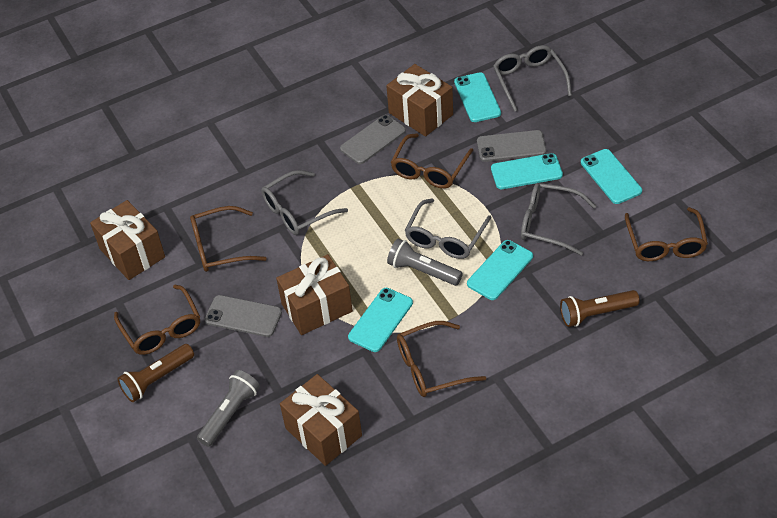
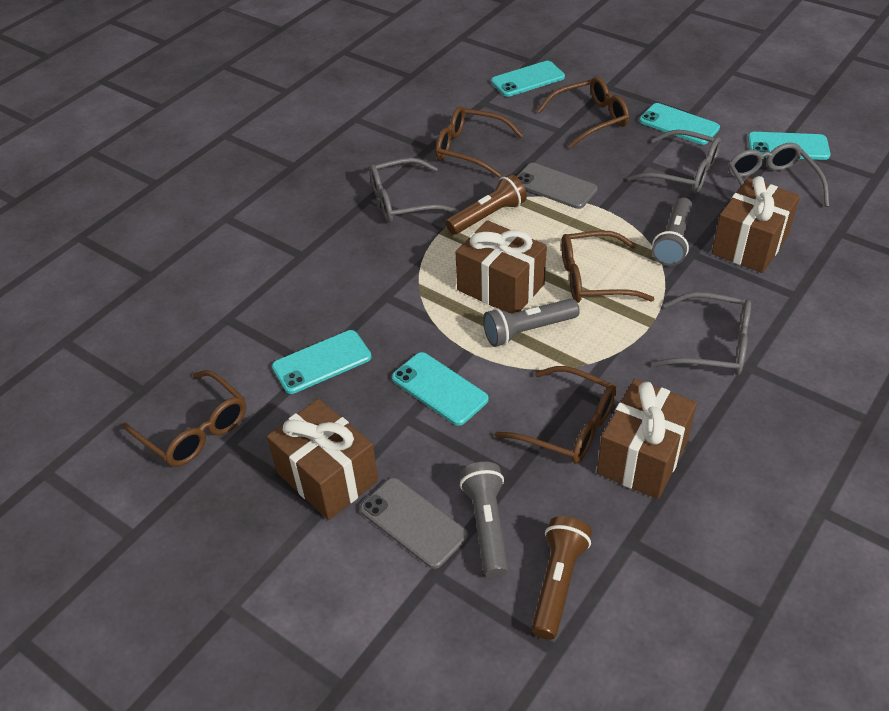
grey flashlight: 2 -> 3
grey phone: 3 -> 2

